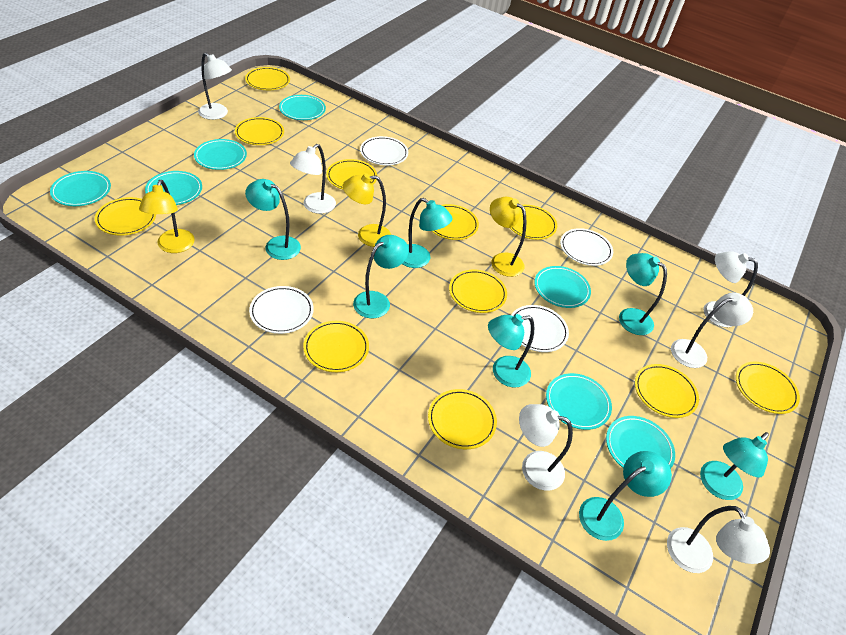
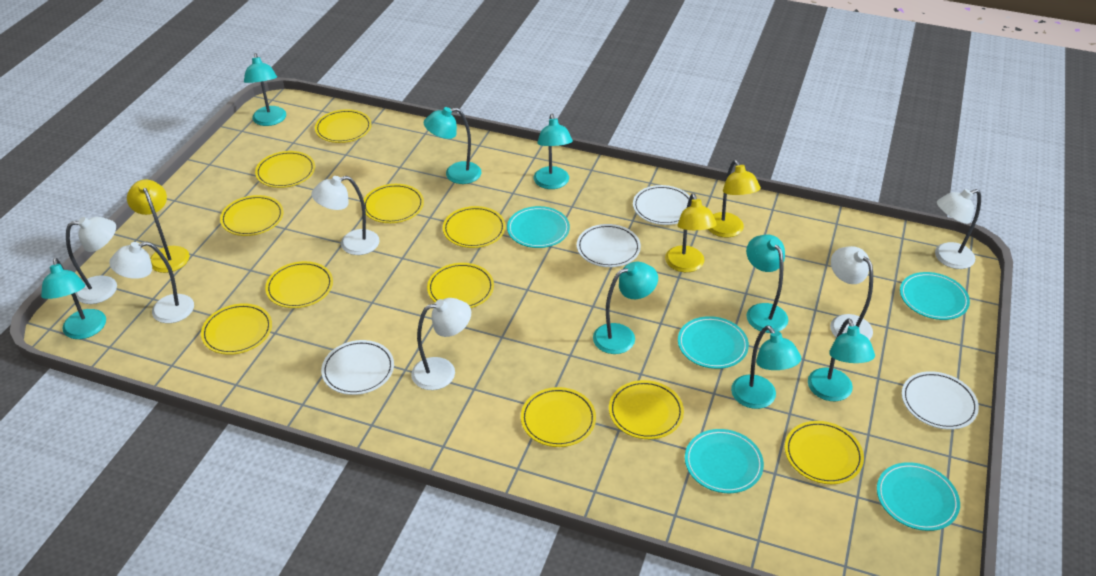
turquoise lamp: 7 -> 8
turquoise plate: 7 -> 5

